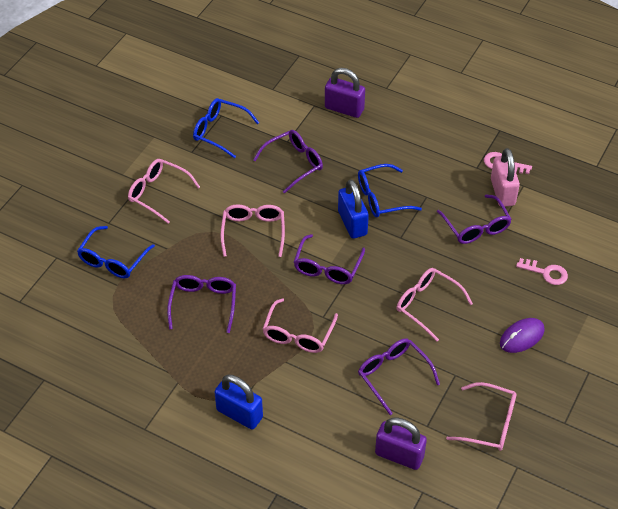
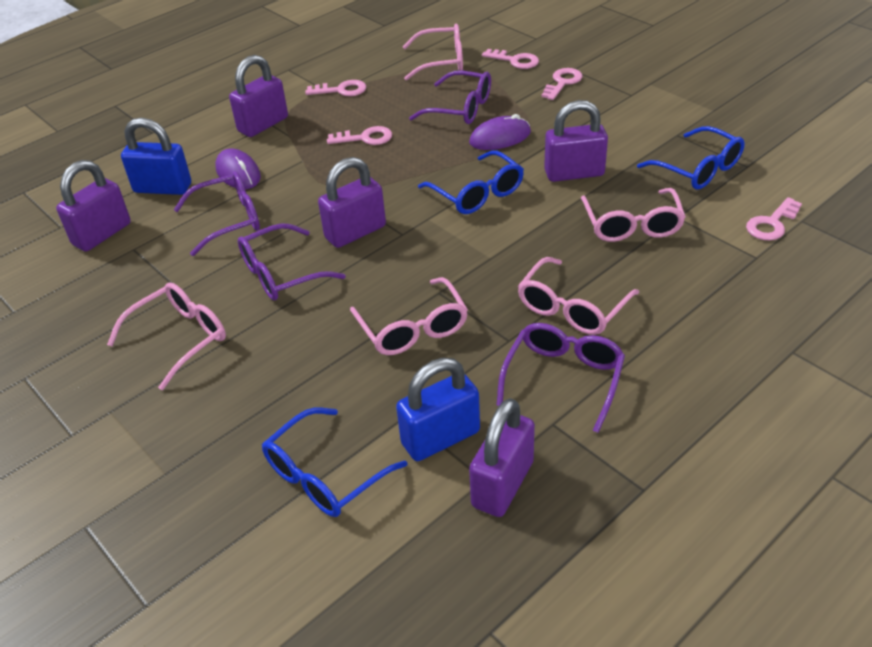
pink key: 2 -> 5
pink padlock: 1 -> 0
purple glasses: 5 -> 4
purple mouse: 1 -> 2
purple padlock: 2 -> 5

